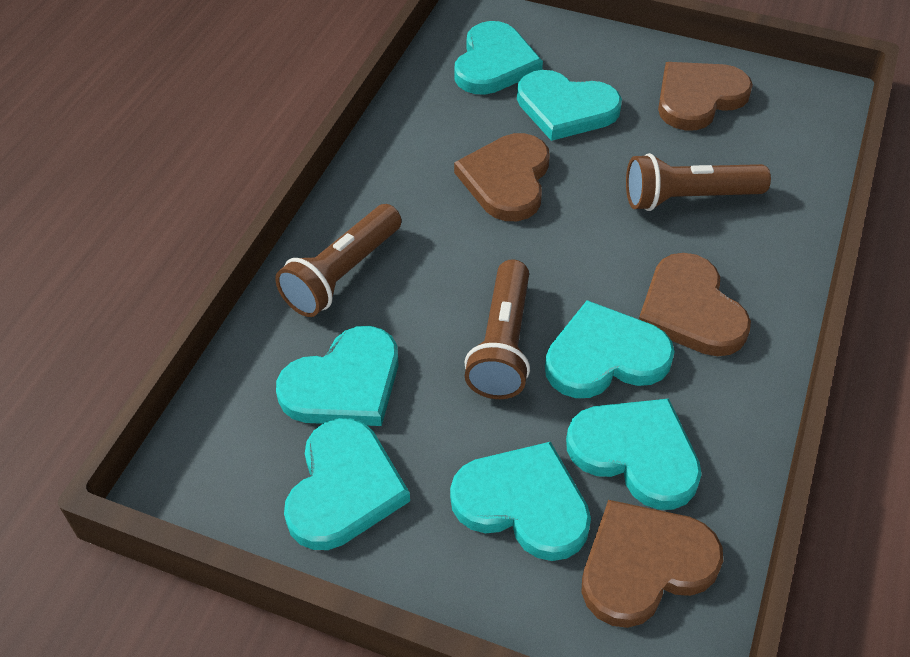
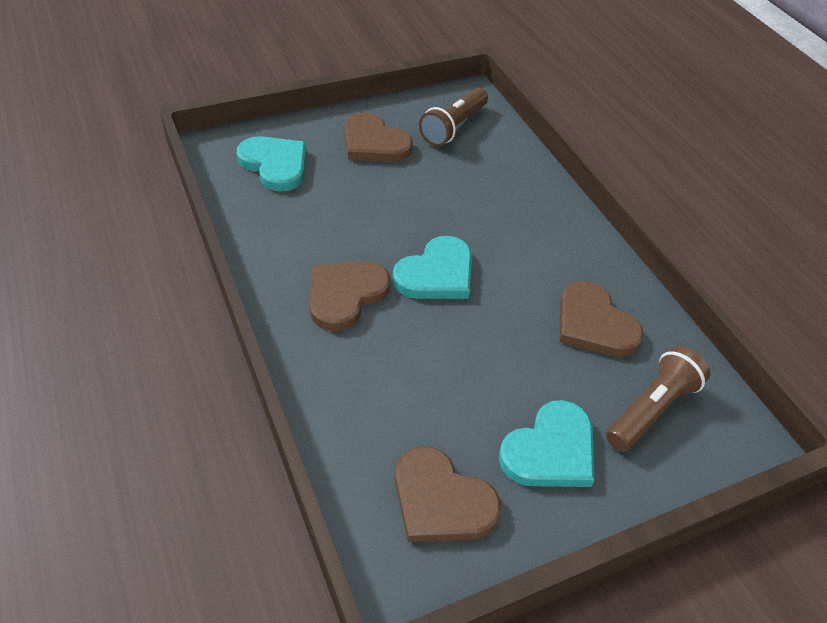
brown flashlight: 3 -> 2
turquoise heart: 7 -> 3

